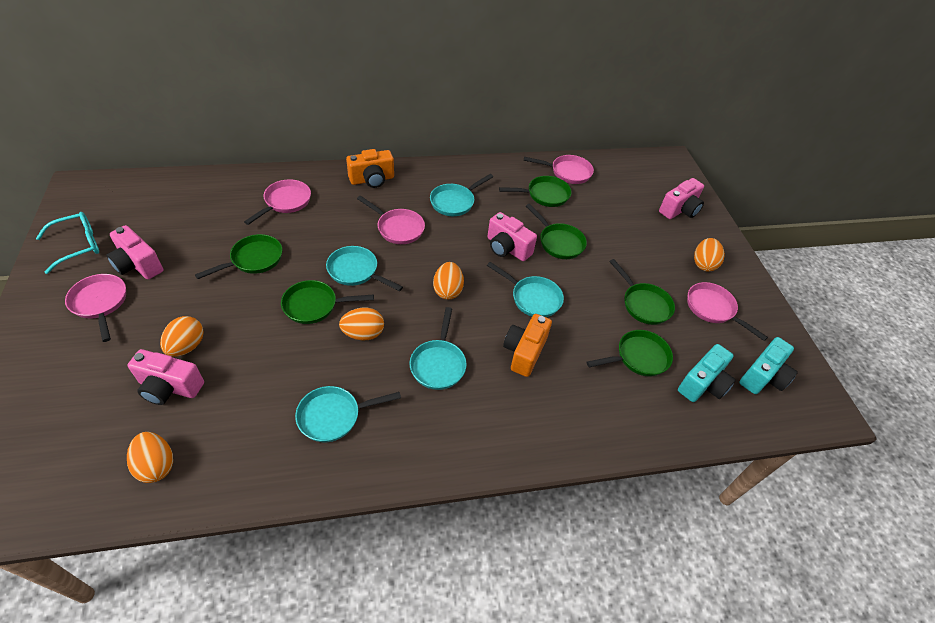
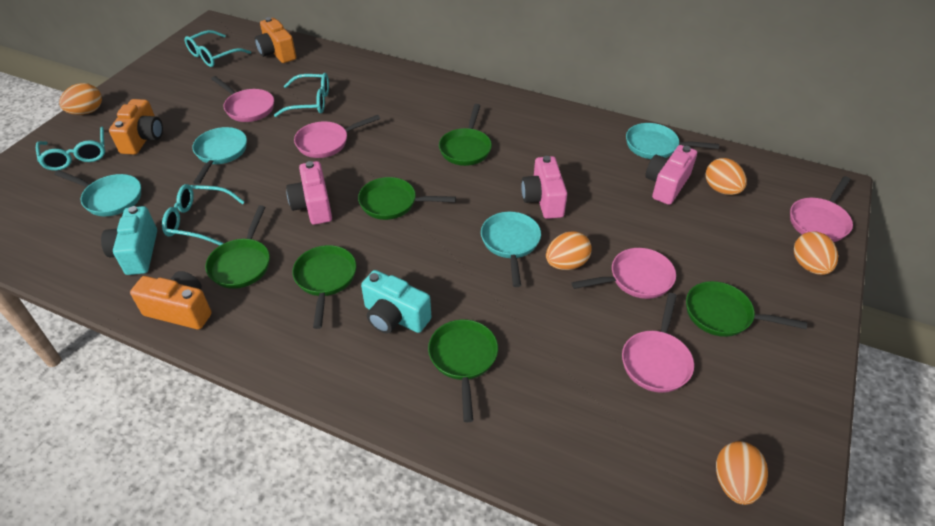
orange camera: 2 -> 3
pink camera: 4 -> 3
turquoise glasses: 1 -> 4
turquoise pan: 5 -> 4

